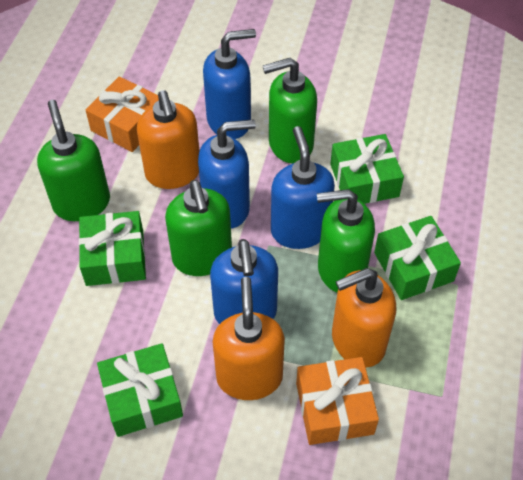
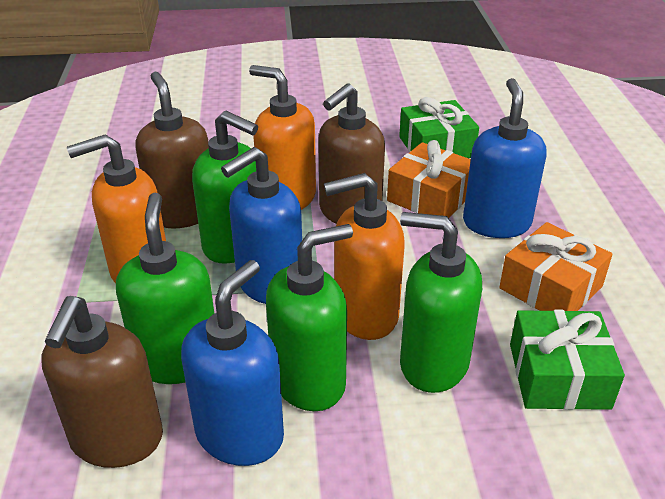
blue soap dispenser: 4 -> 3
brown soap dispenser: 0 -> 3
green gift: 4 -> 2

